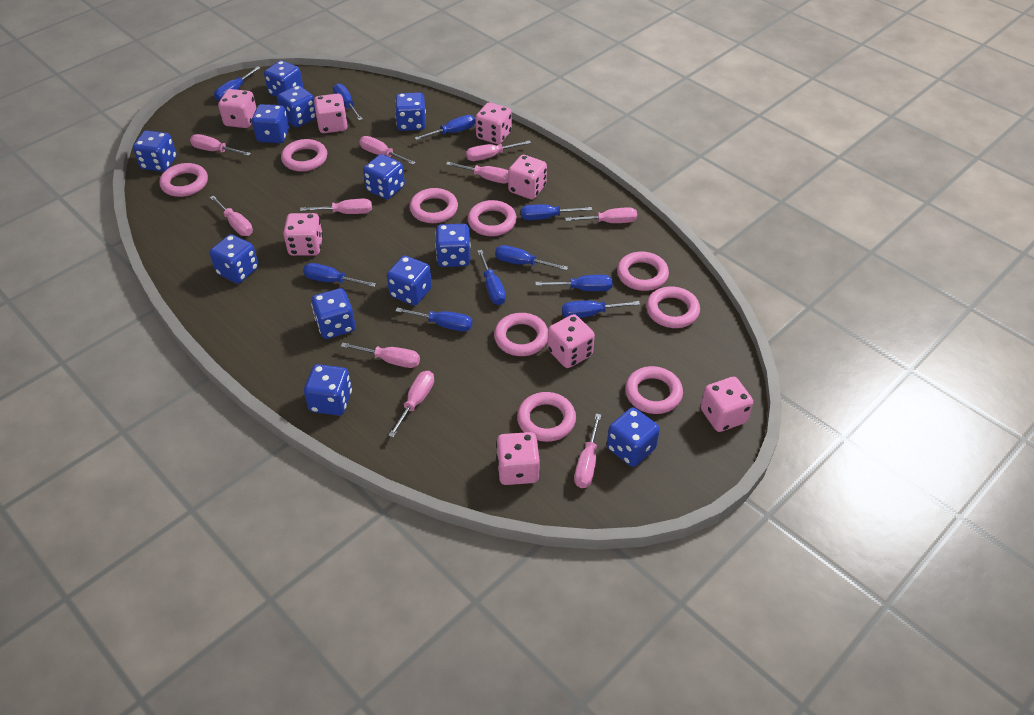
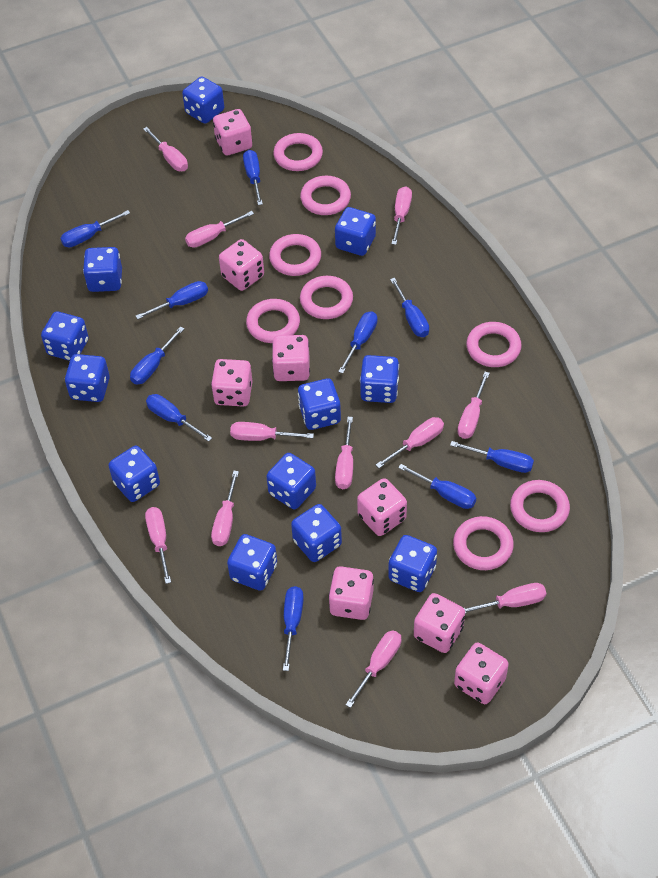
pink ring: 9 -> 8
pink screwdriver: 10 -> 11

